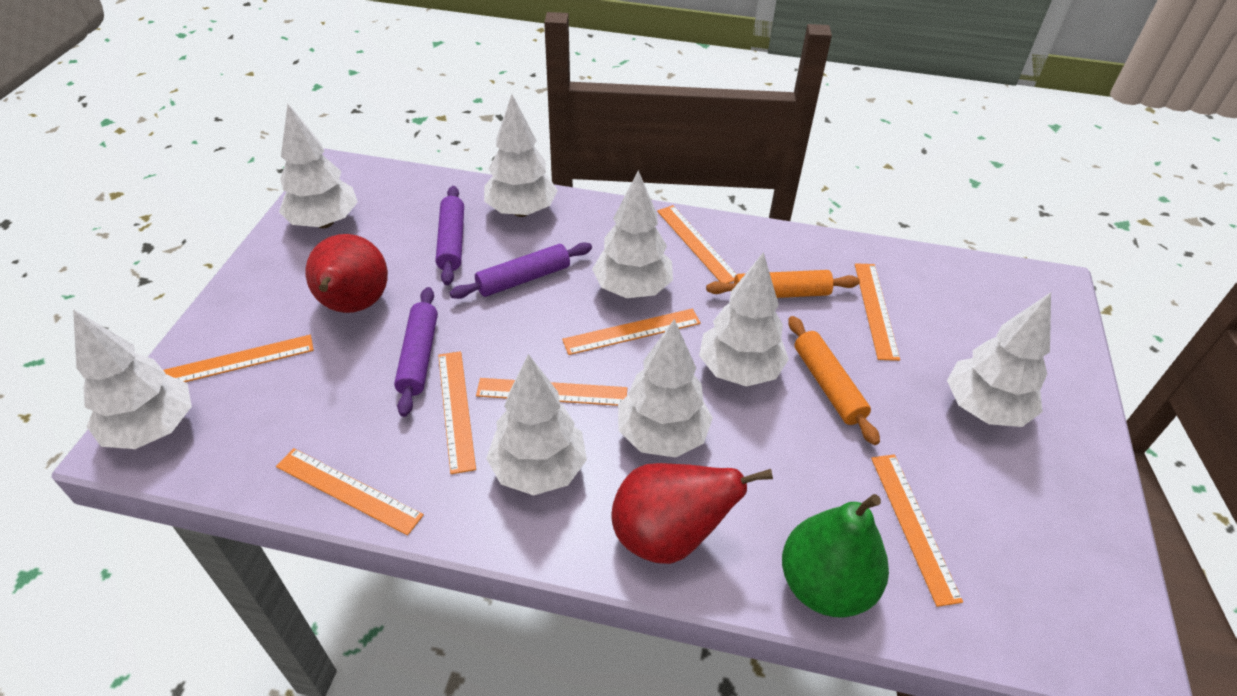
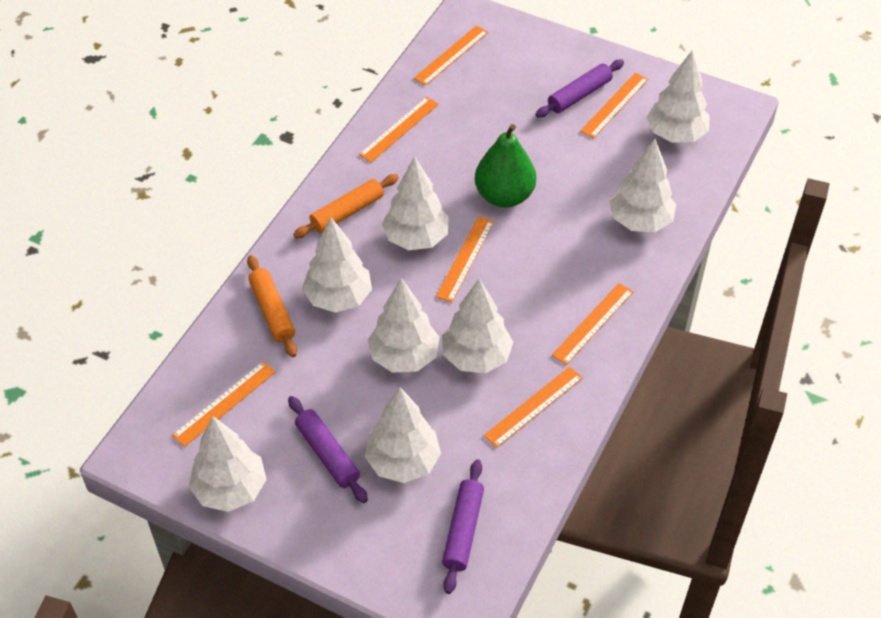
orange ruler: 8 -> 7
red pear: 2 -> 0

